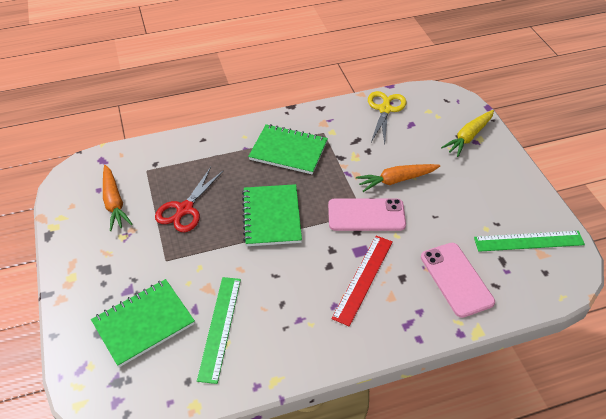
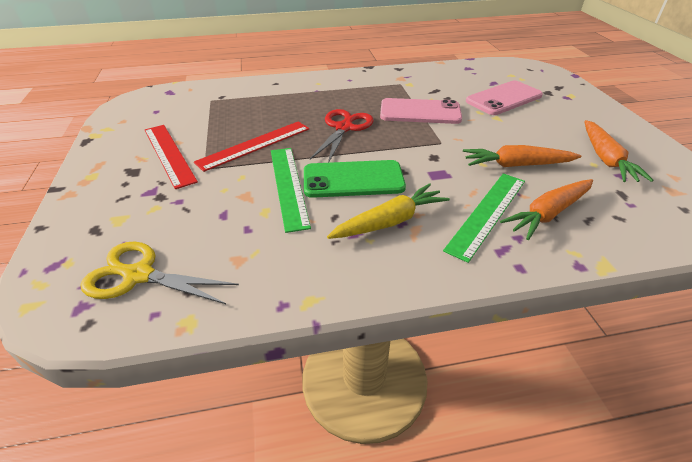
green notebook: 3 -> 0
green phone: 0 -> 1
orange carrot: 2 -> 3
red ruler: 1 -> 2

